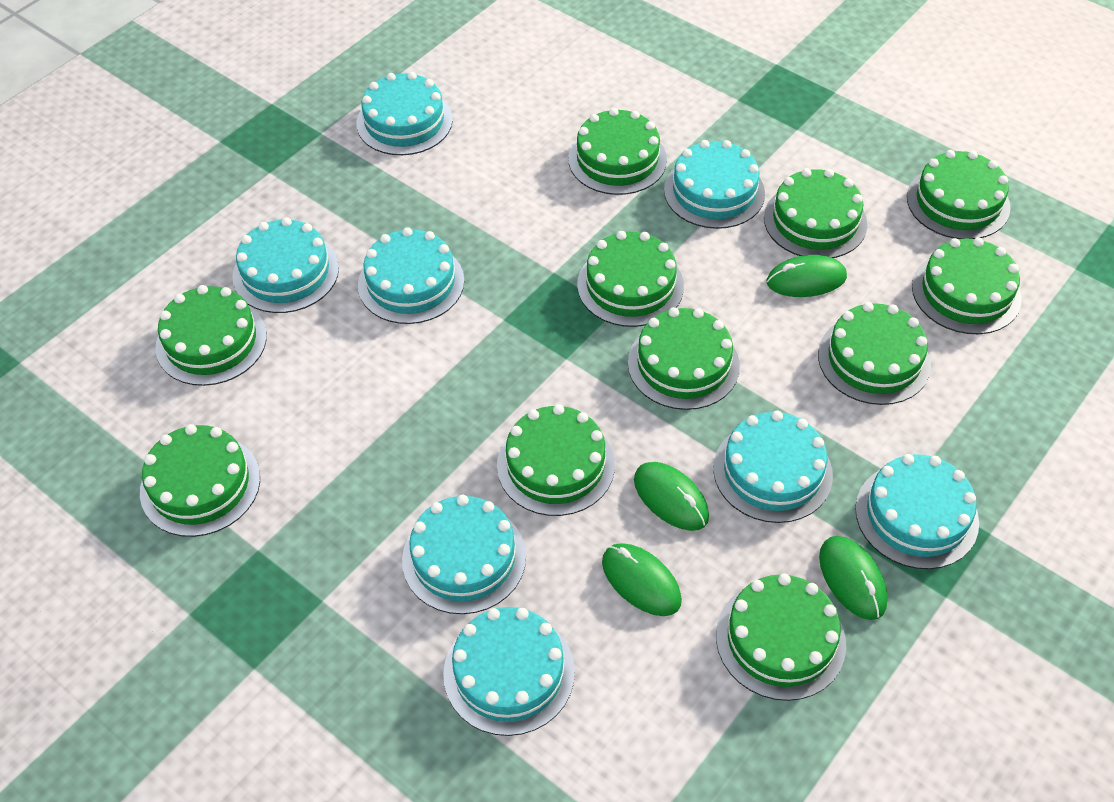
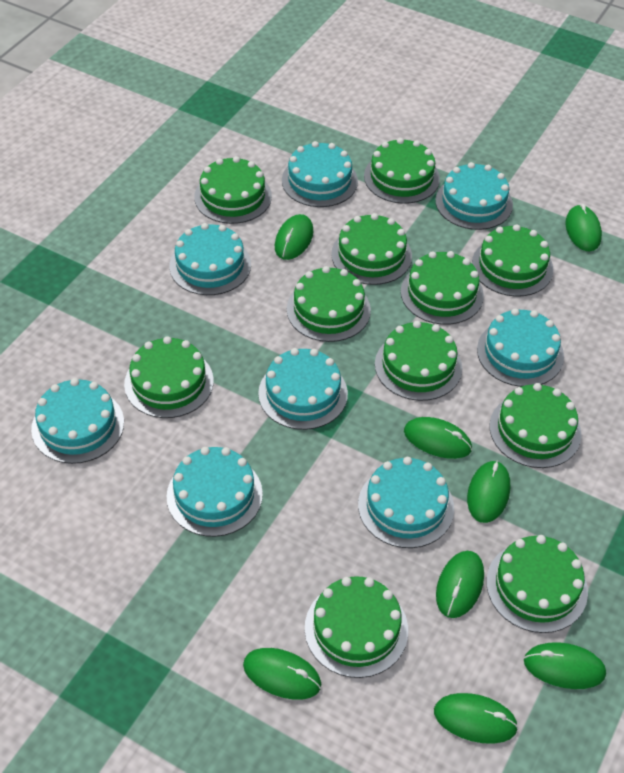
green mouse: 4 -> 8

